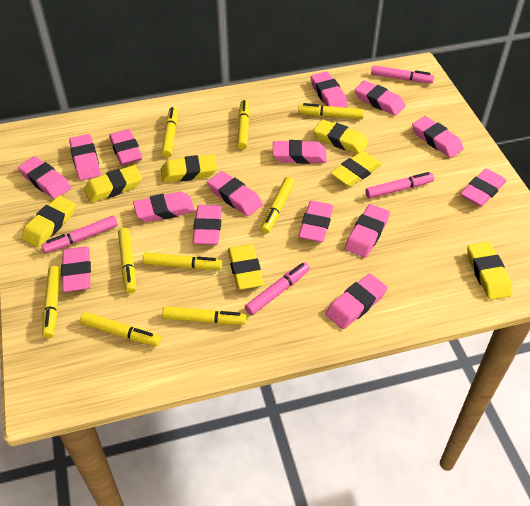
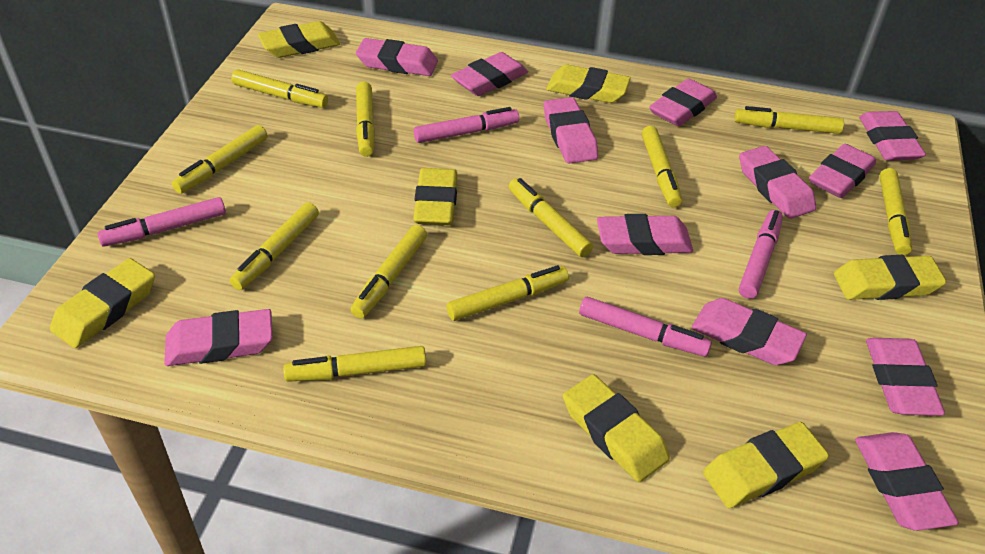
pink eraser: 15 -> 12
yellow marker: 9 -> 11

